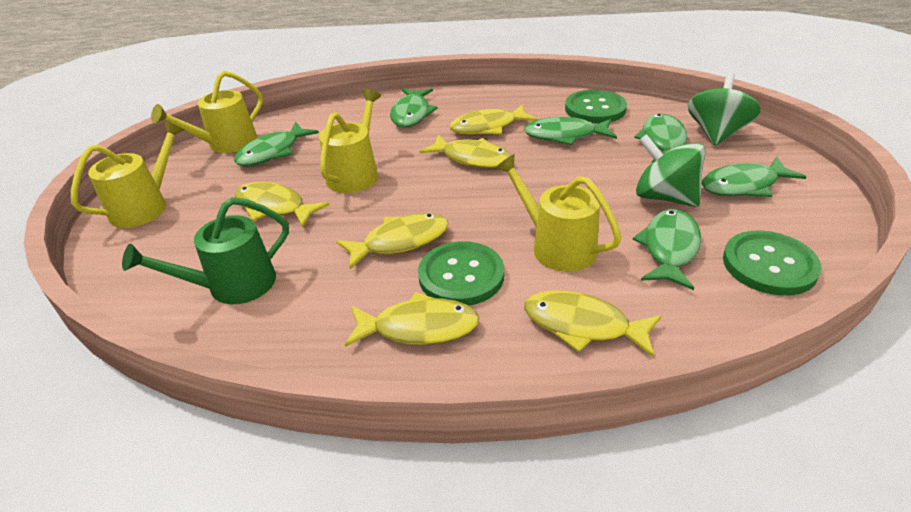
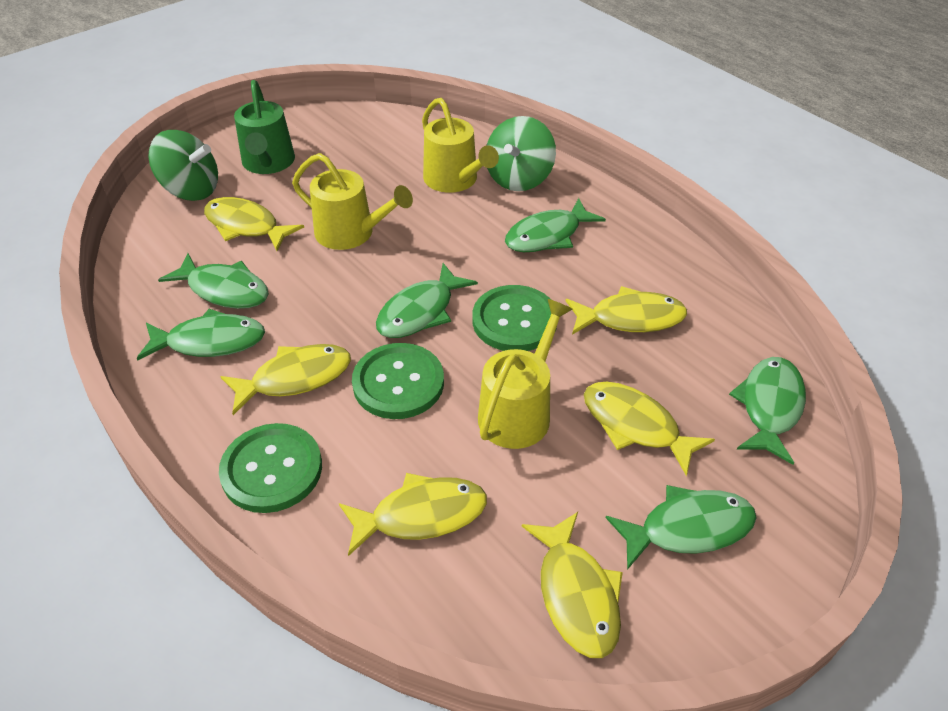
yellow watering can: 4 -> 3

